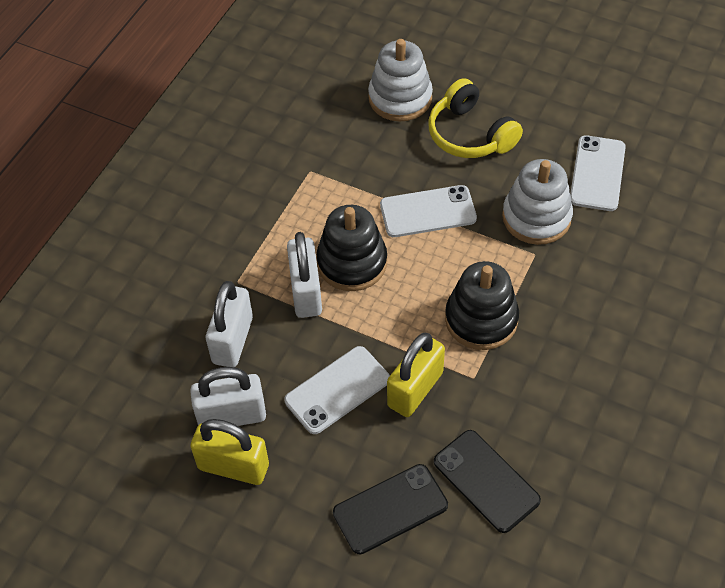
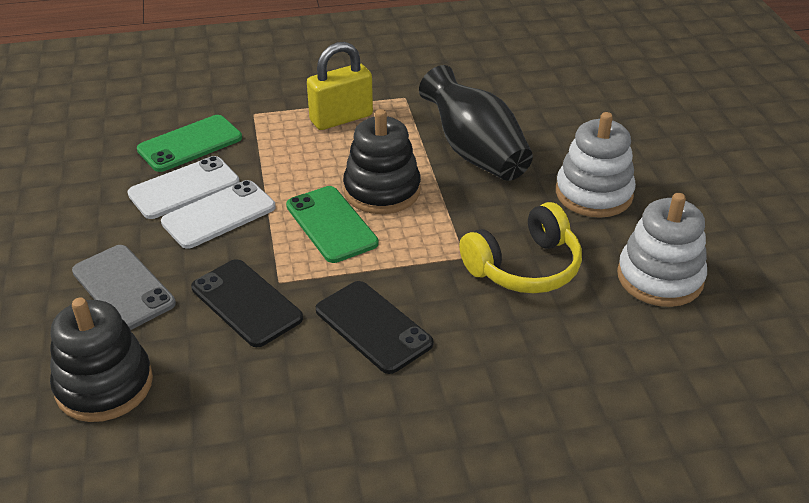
black vase: 0 -> 1
green phone: 0 -> 2
grey phone: 0 -> 1
white padlock: 3 -> 0
white phone: 3 -> 2
yellow padlock: 2 -> 1

